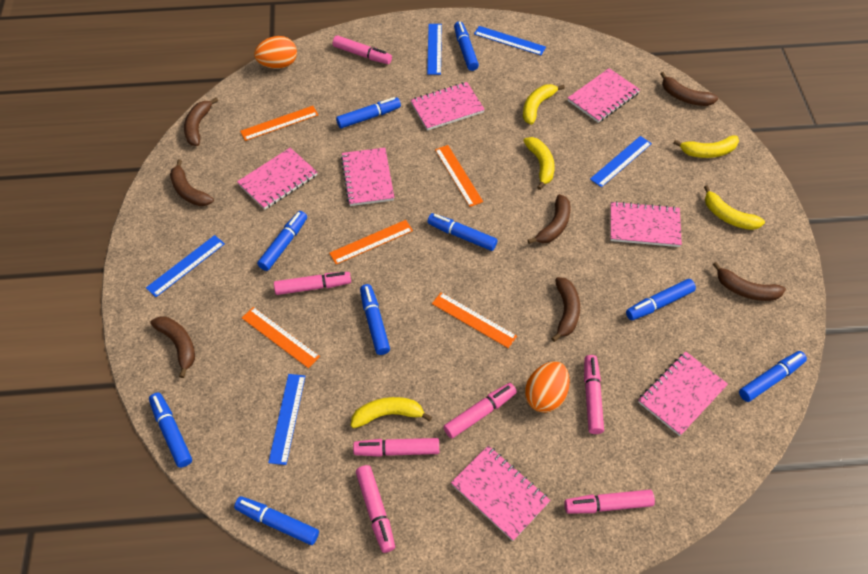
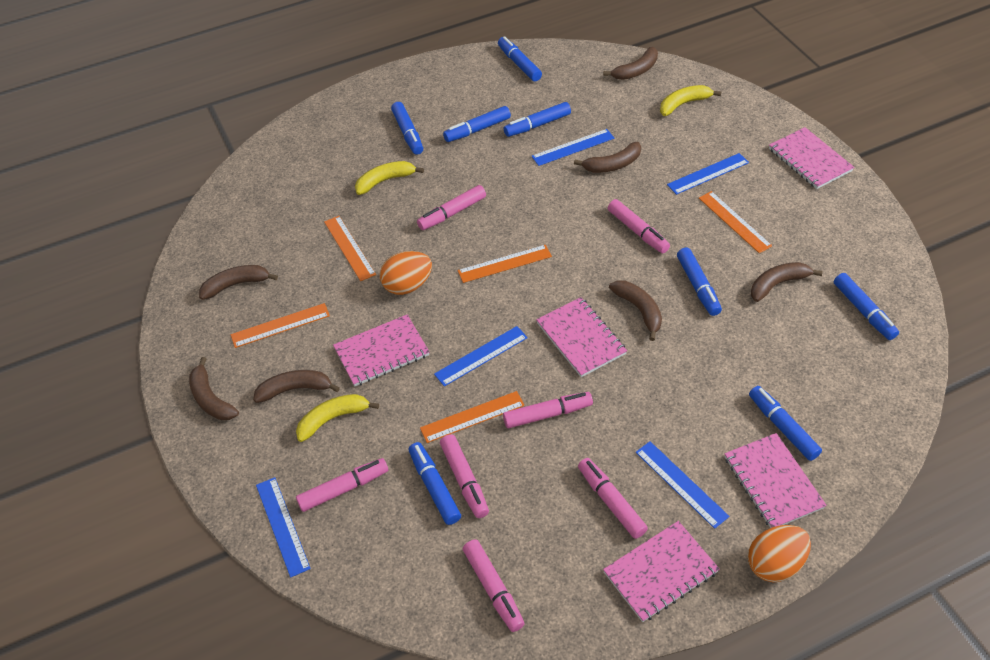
blue marker: 9 -> 8
pink notebook: 7 -> 5
yellow banana: 5 -> 3

